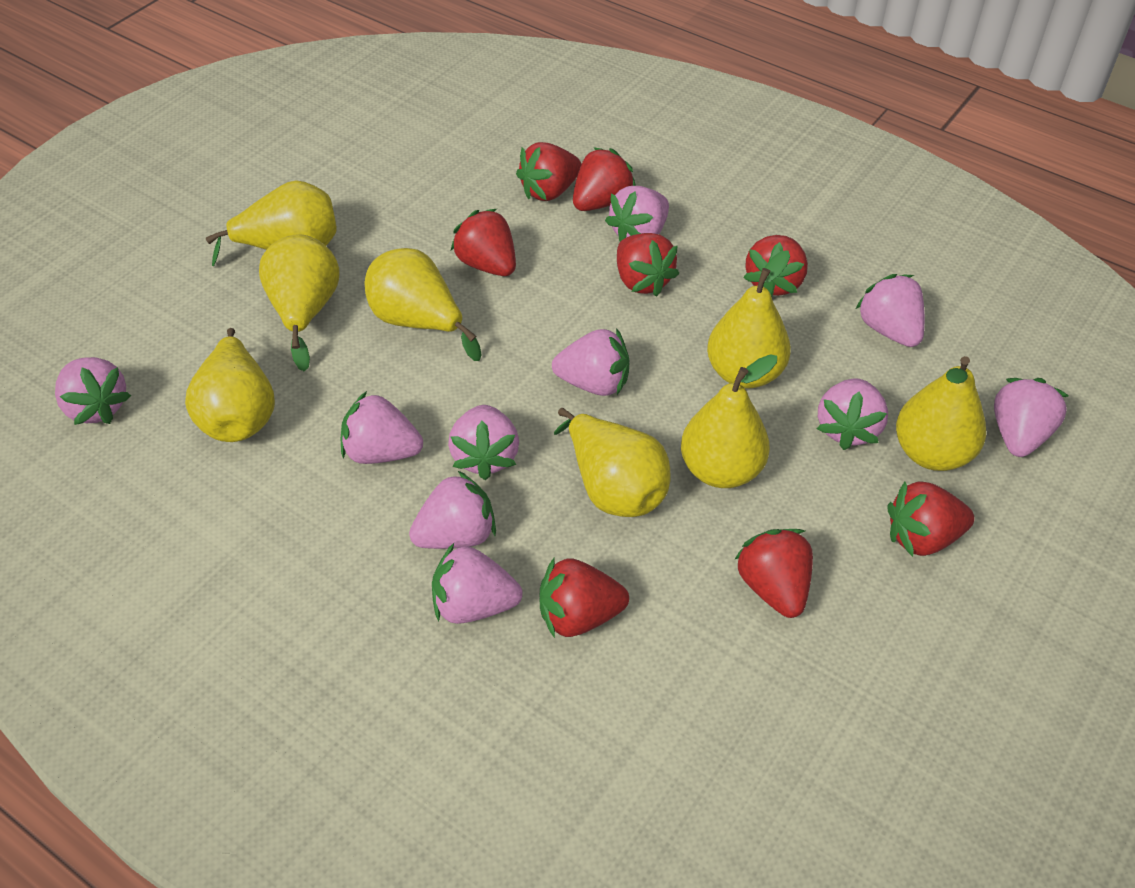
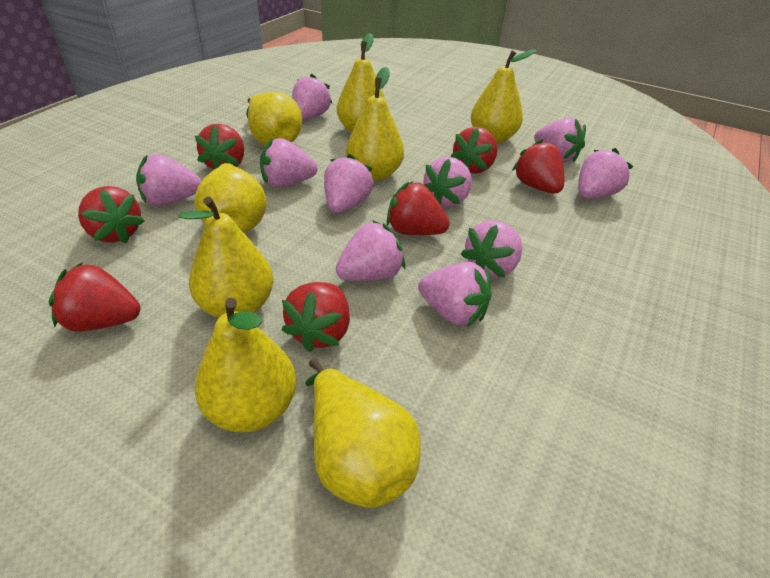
red strawberry: 8 -> 7

